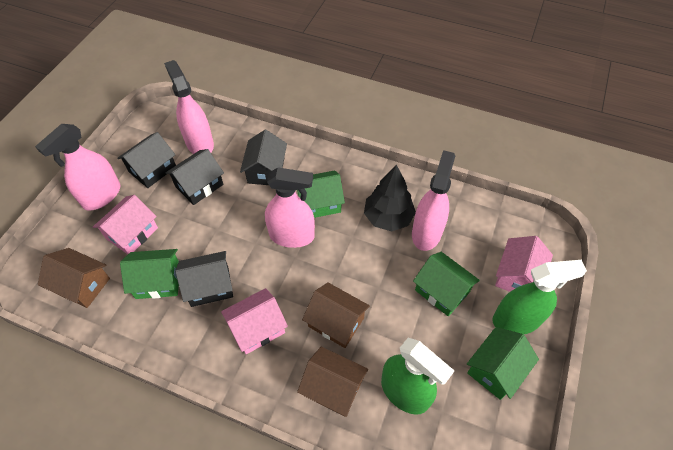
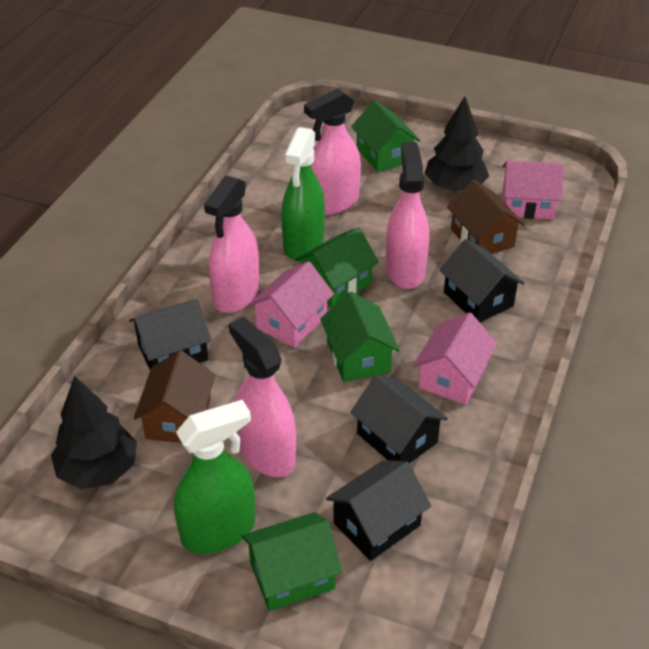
black tree: 1 -> 2
brown house: 3 -> 2

